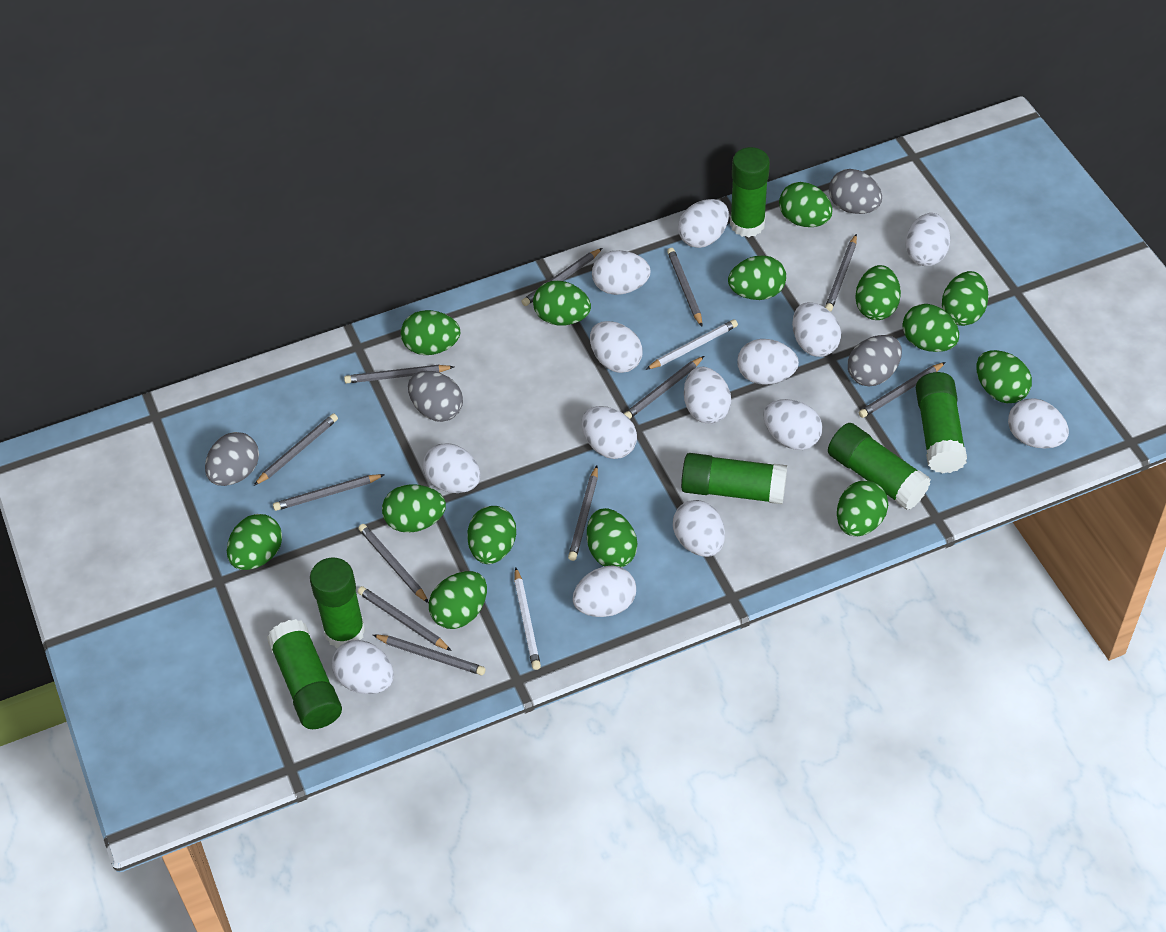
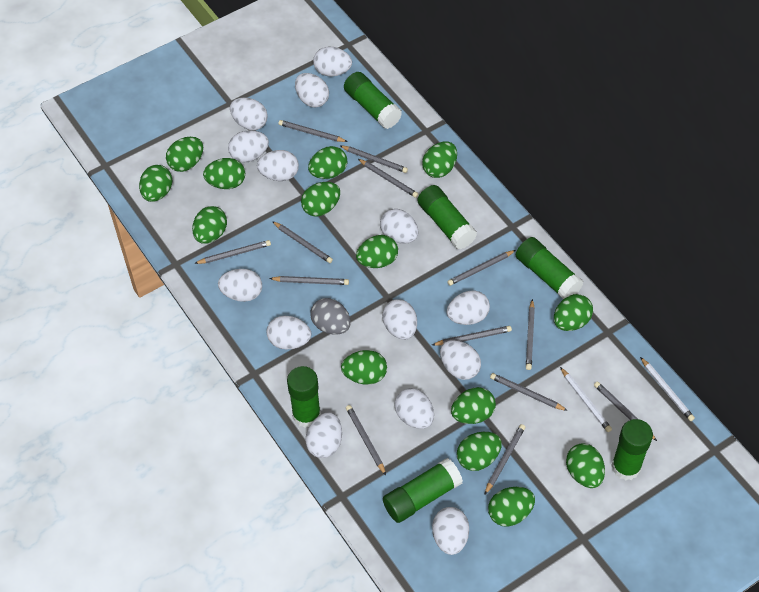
grey egg: 4 -> 1
grey pencil: 12 -> 13

